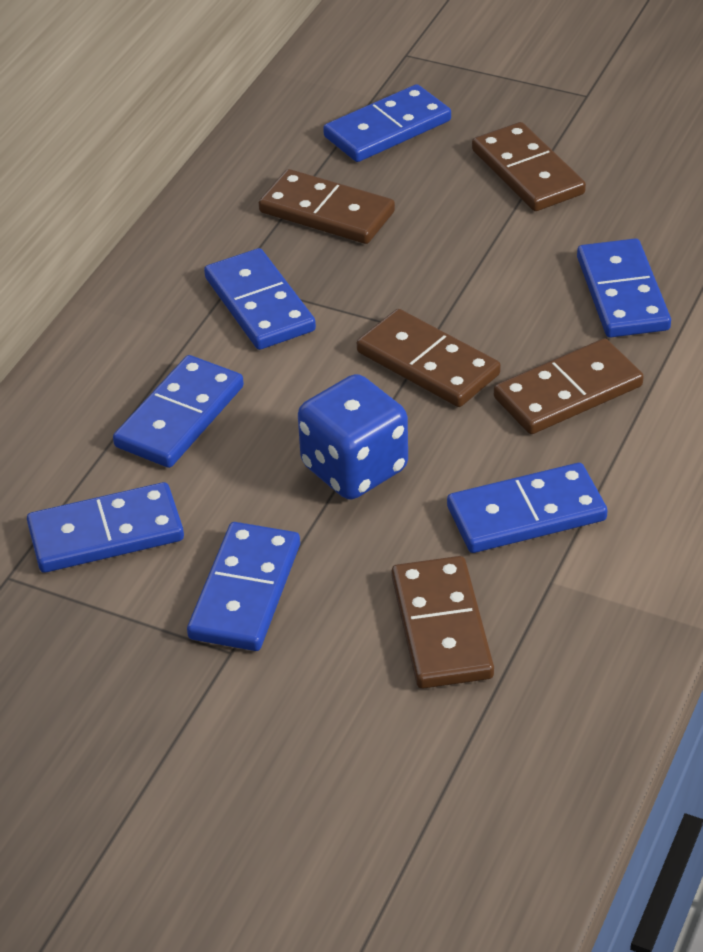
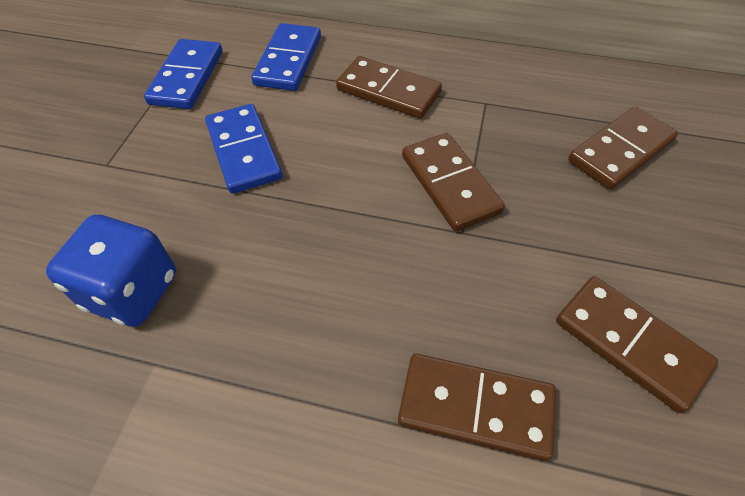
blue domino: 7 -> 3

